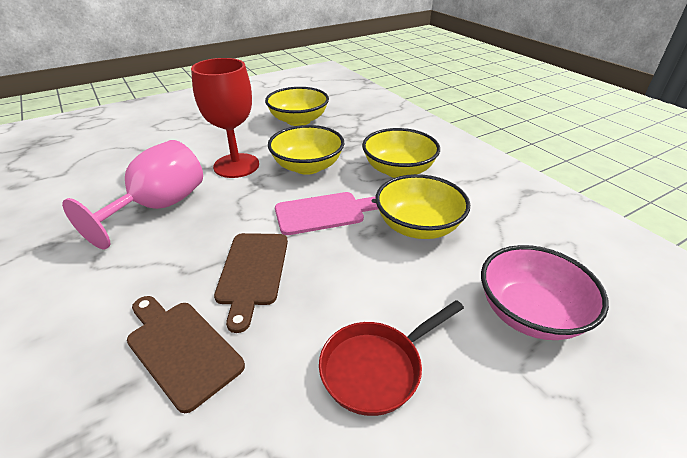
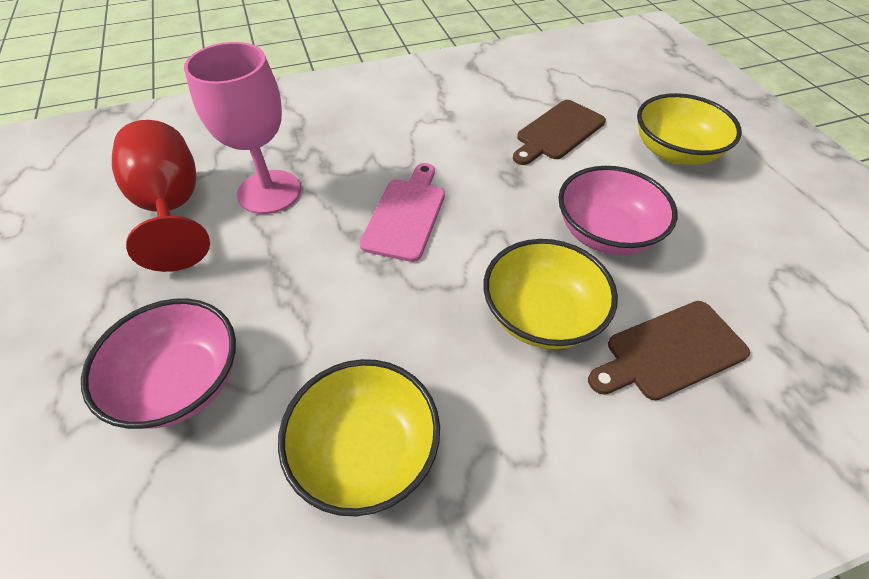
pink bowl: 1 -> 2
red pan: 1 -> 0
yellow bowl: 4 -> 3

